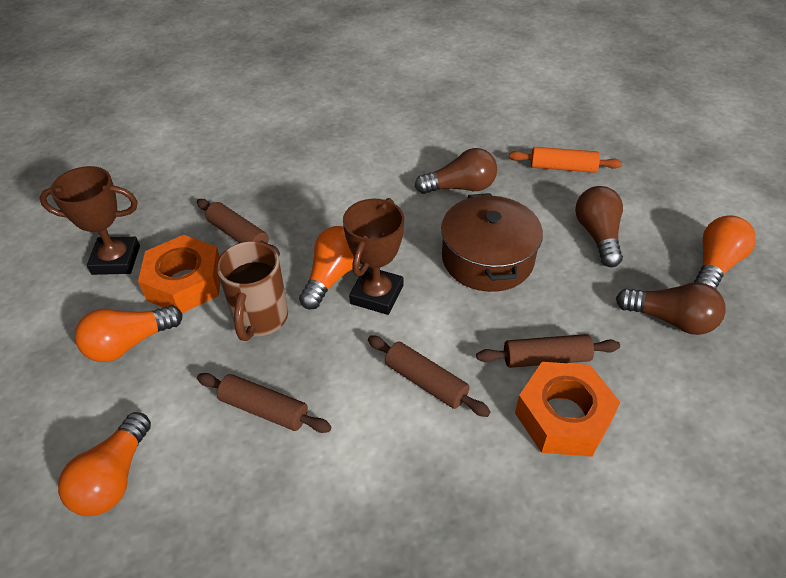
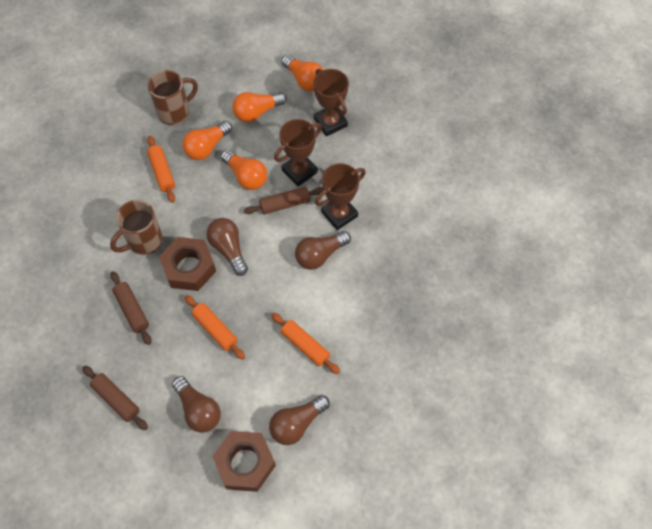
brown light bulb: 3 -> 4
brown mug: 1 -> 2
brown nut: 0 -> 2
brown pot: 1 -> 0
brown rolling pin: 4 -> 3
brown trophy: 2 -> 3
orange nut: 2 -> 0
orange rolling pin: 1 -> 3

